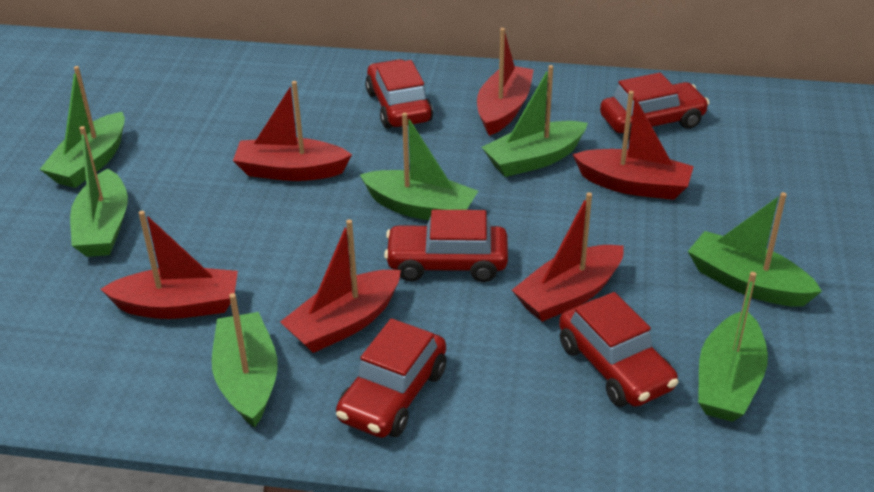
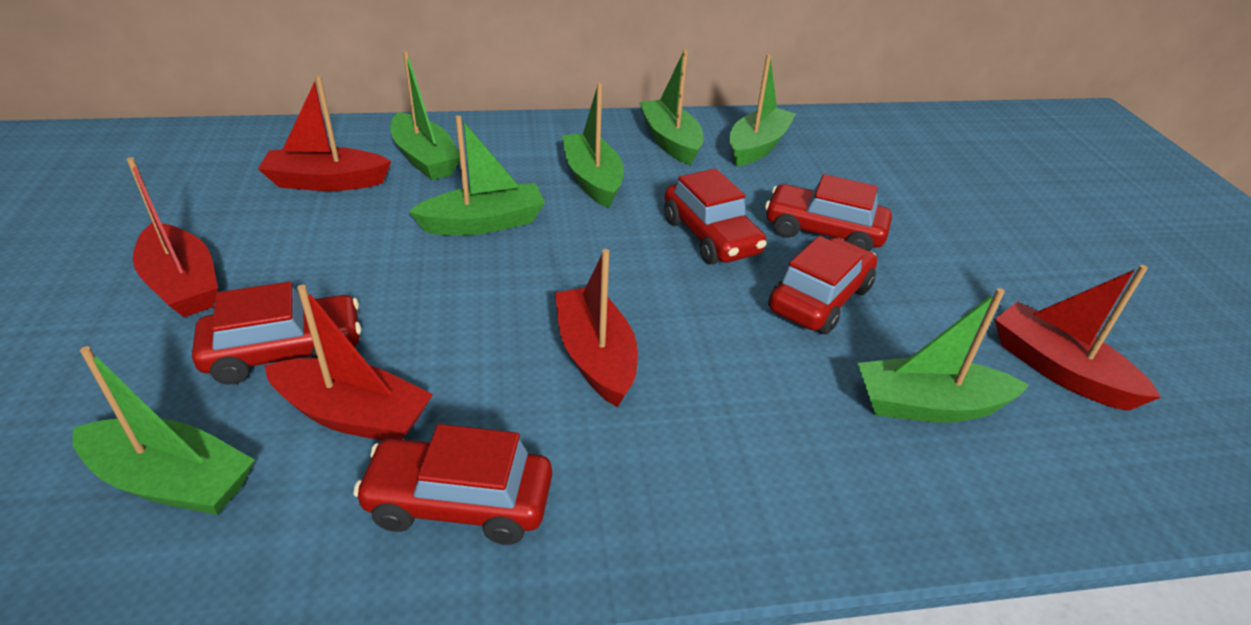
red boat: 6 -> 5

